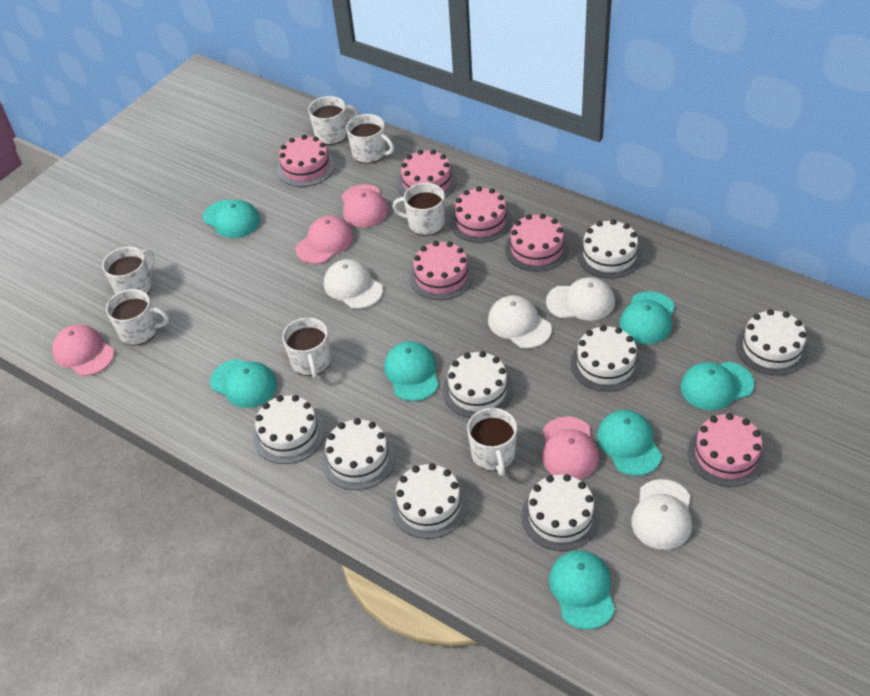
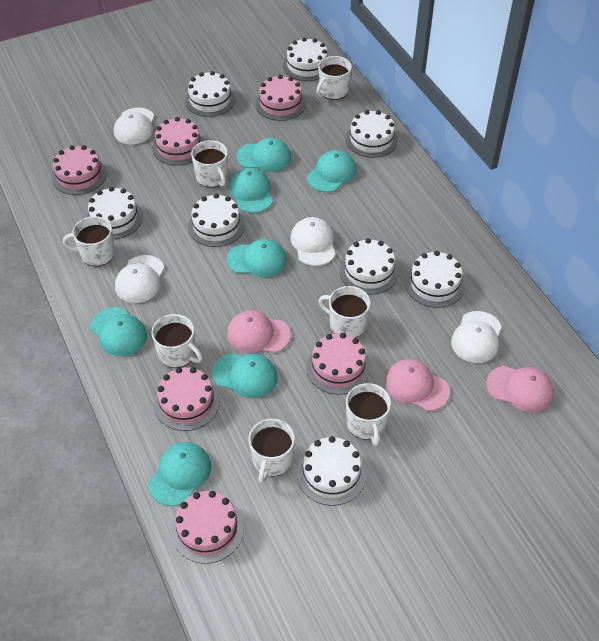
pink cap: 4 -> 3

